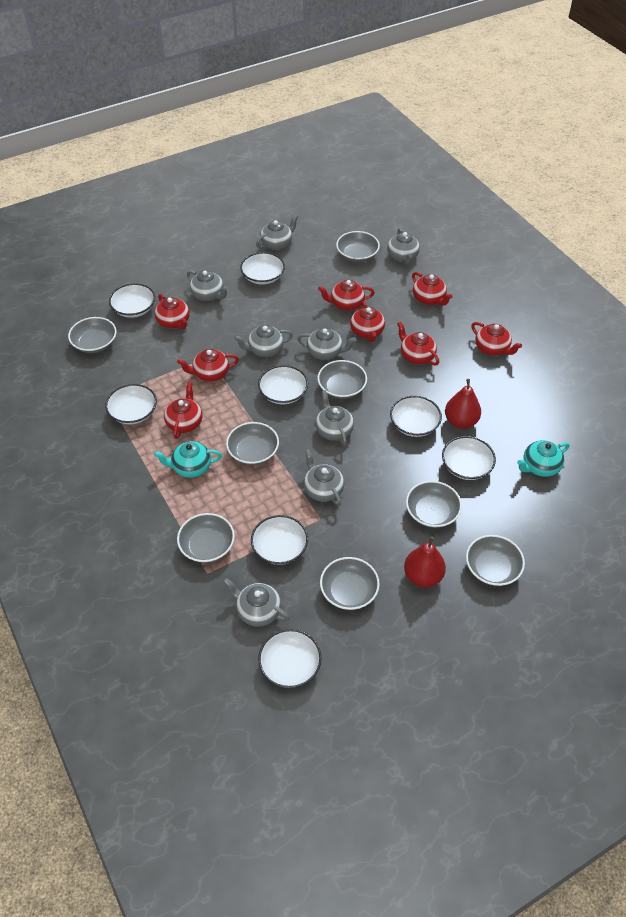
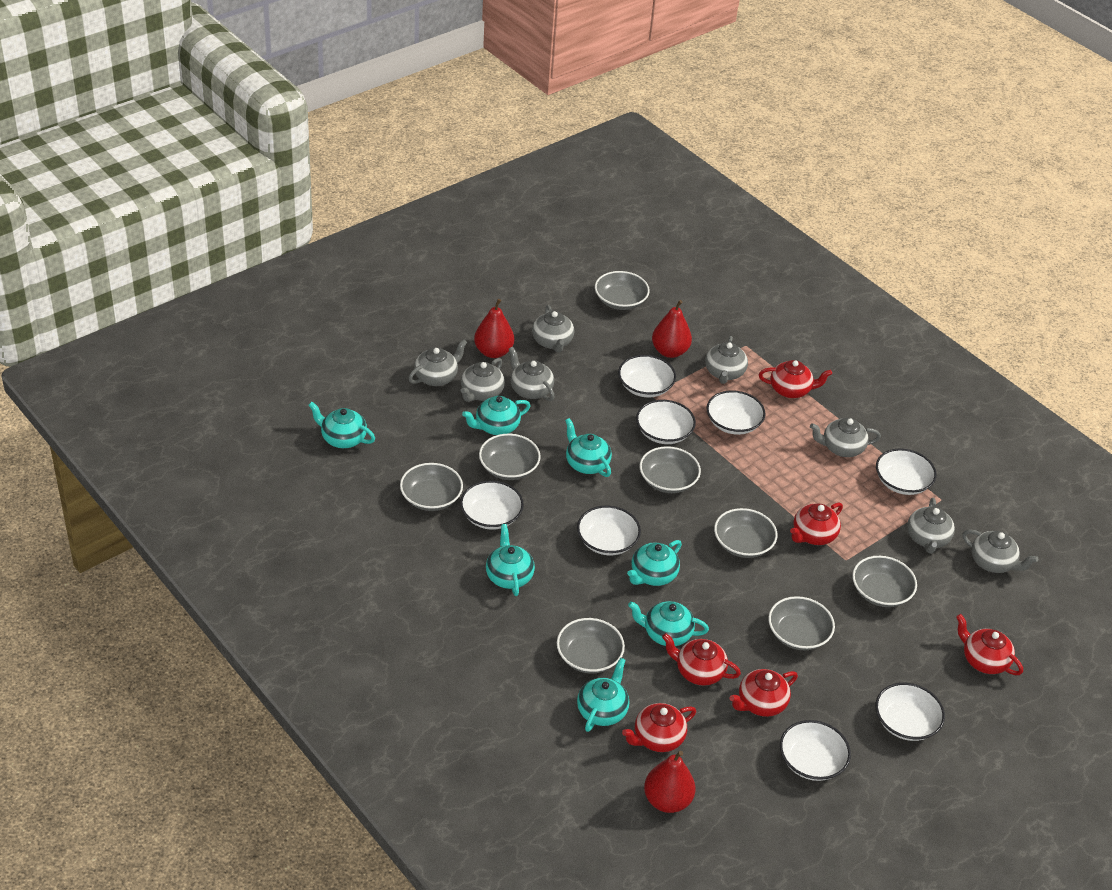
red pear: 2 -> 3
red teapot: 8 -> 6
turquoise teapot: 2 -> 7

